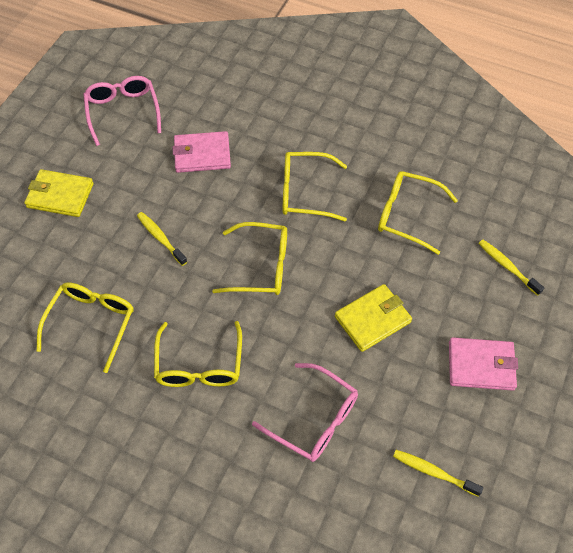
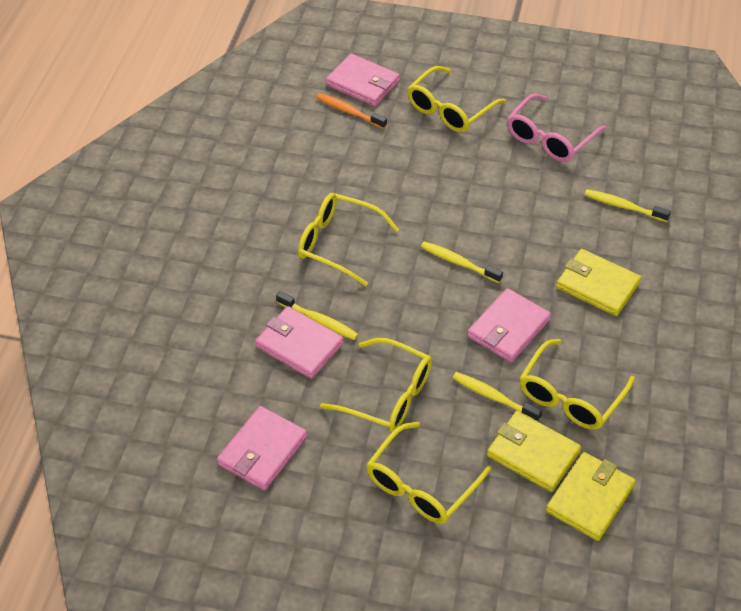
orange toothbrush: 0 -> 1
pink glasses: 2 -> 1
pink wallet: 2 -> 4
yellow toothbrush: 3 -> 4
yellow wallet: 2 -> 3

